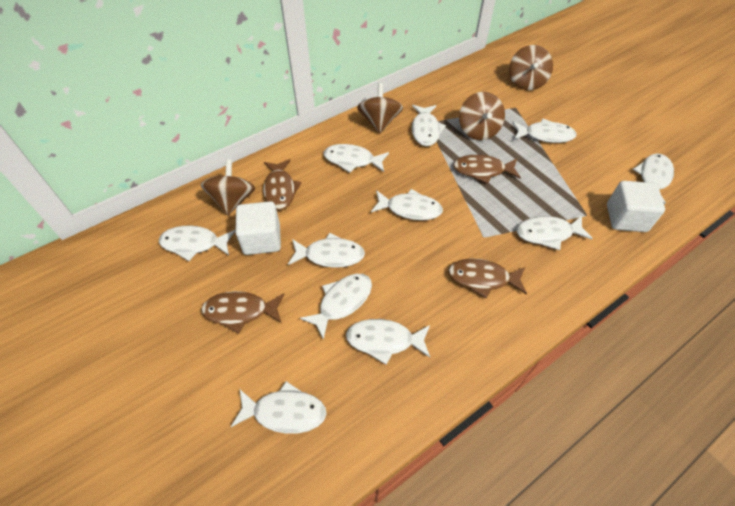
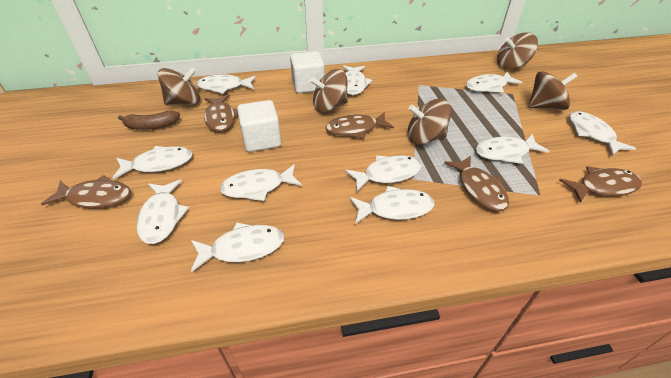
brown banana: 0 -> 1
brown fish: 4 -> 5
brown spinning top: 4 -> 5

